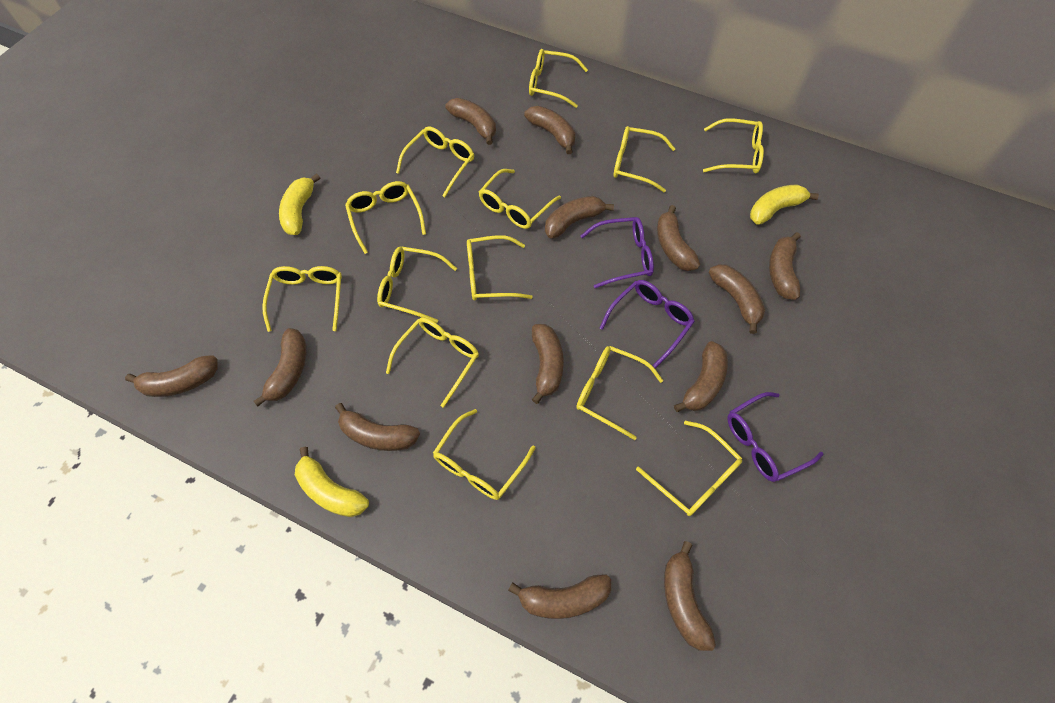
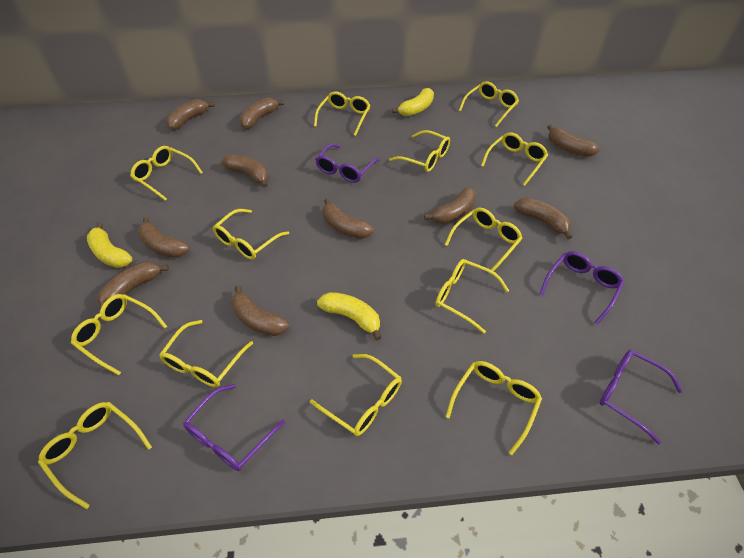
brown banana: 13 -> 10
purple glasses: 3 -> 4

